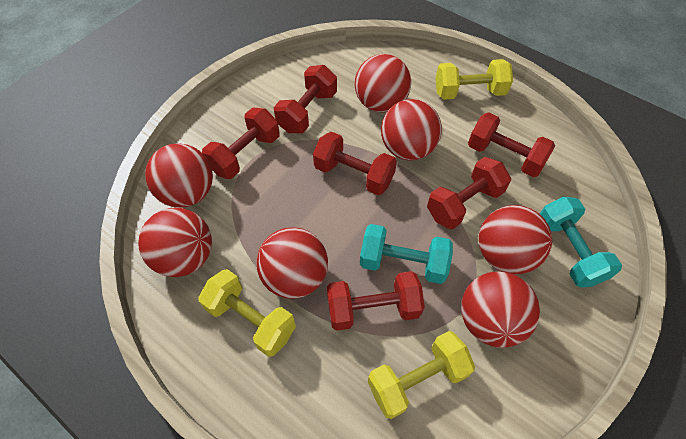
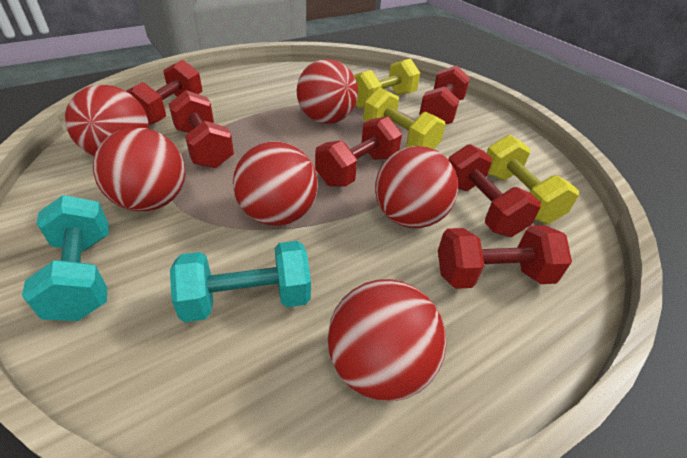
red ball: 7 -> 6

